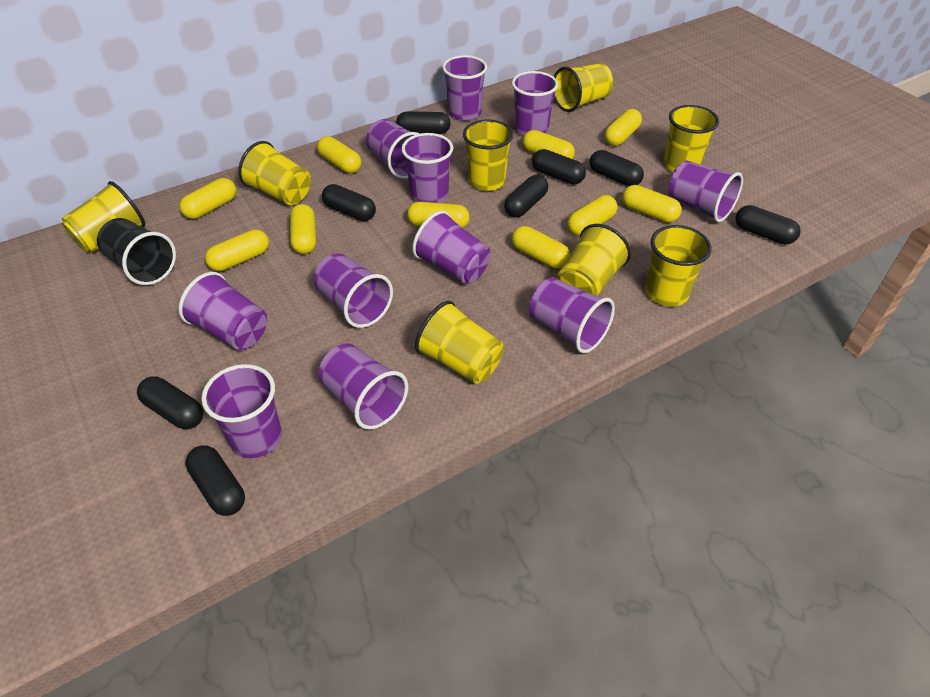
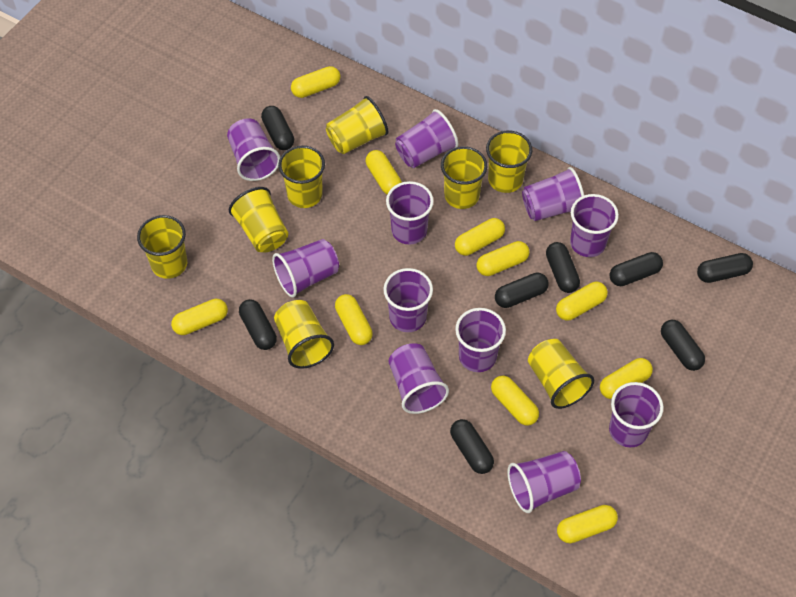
black cup: 1 -> 0

